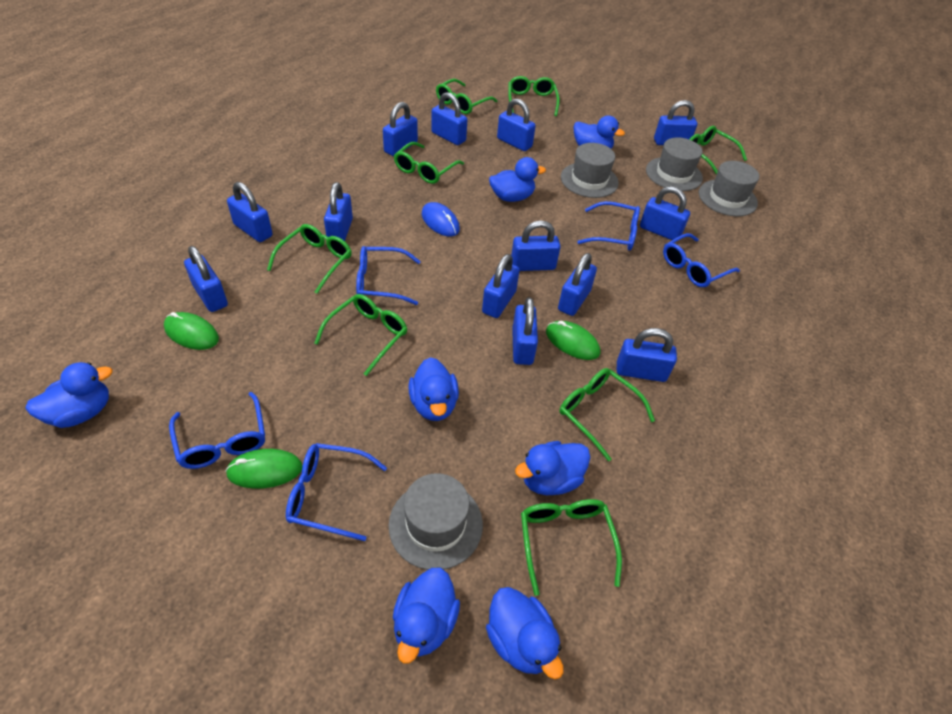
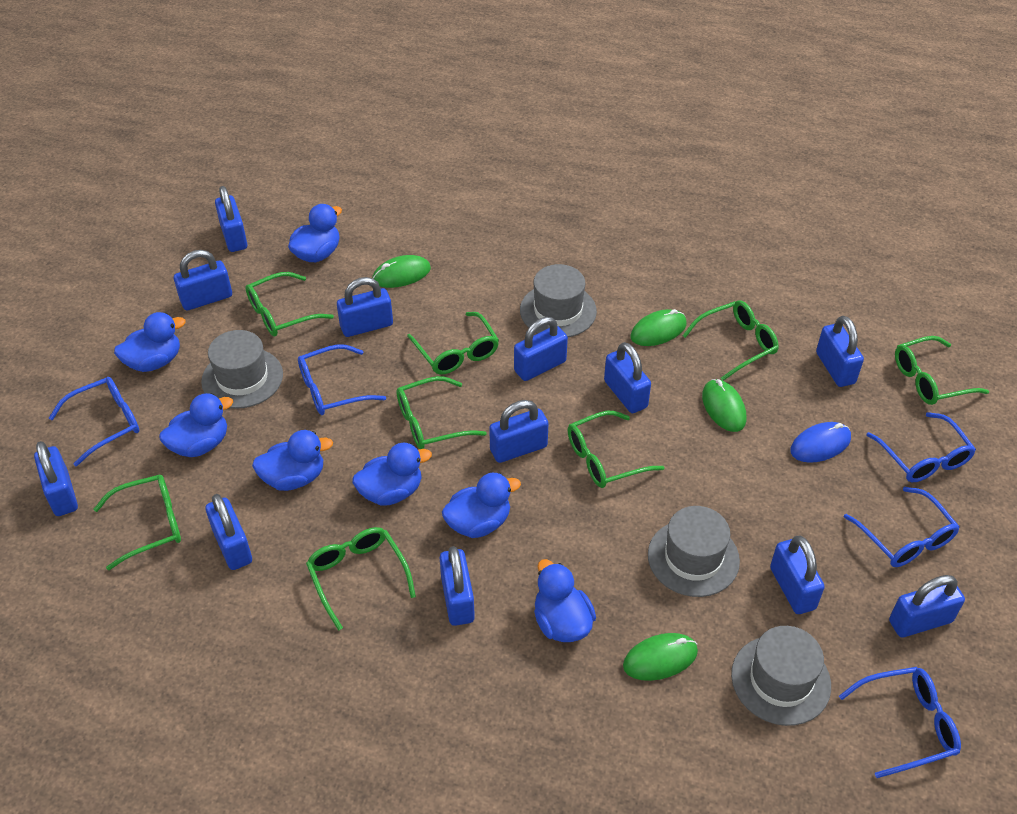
blue padlock: 13 -> 12
green mouse: 3 -> 4

